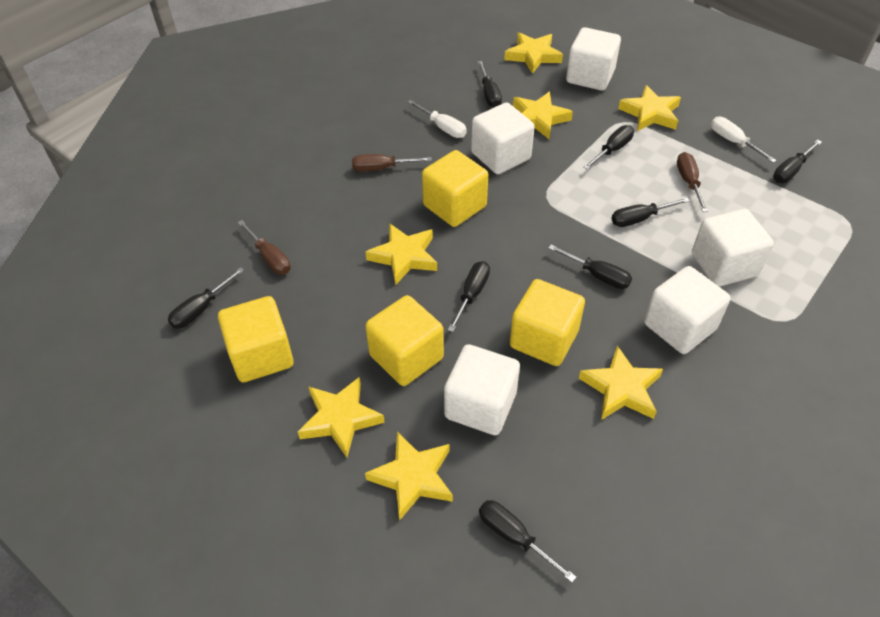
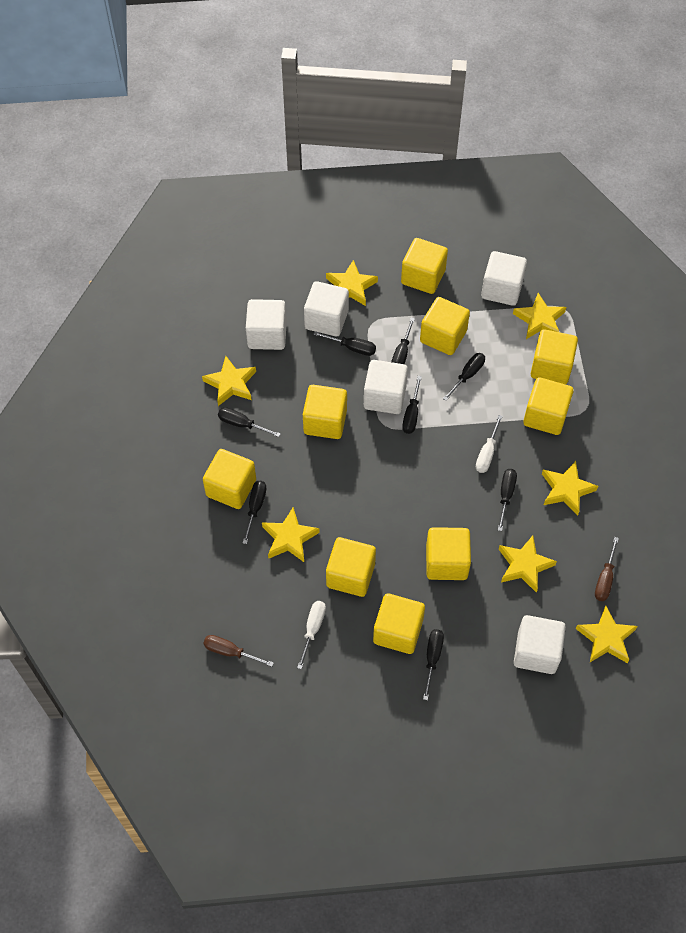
brown screwdriver: 3 -> 2
yellow cube: 4 -> 9

